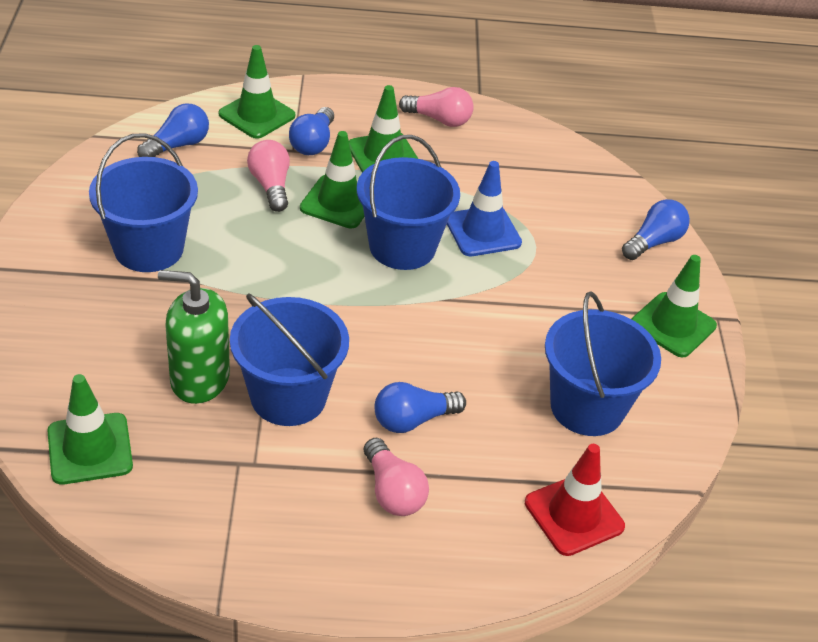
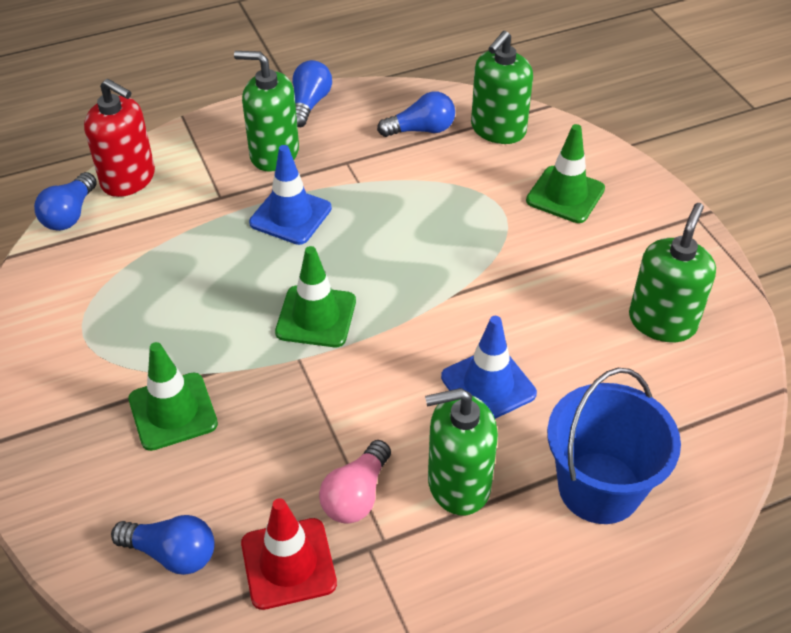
blue bucket: 4 -> 1
blue traffic cone: 1 -> 2
green soap dispenser: 1 -> 4
green traffic cone: 5 -> 3
pink light bulb: 3 -> 1
red soap dispenser: 0 -> 1

